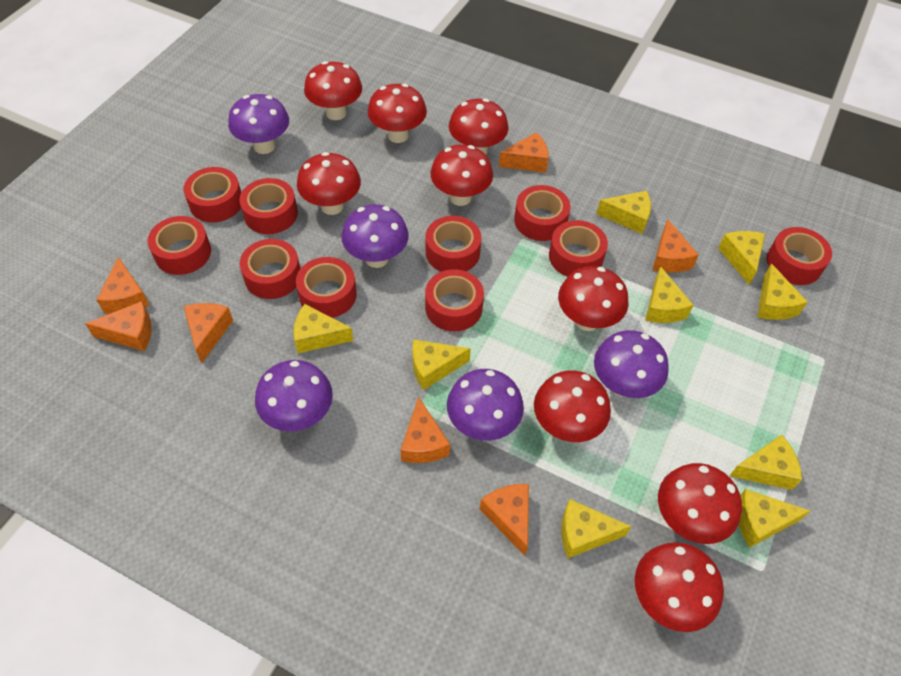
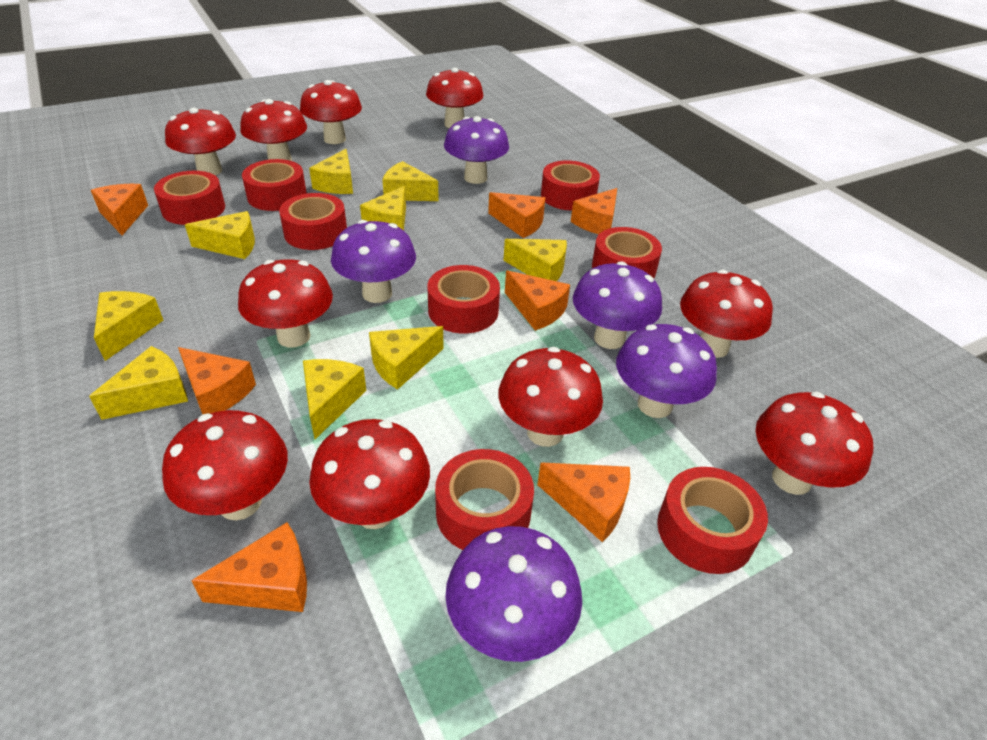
red mushroom: 9 -> 10
red tape: 10 -> 8

